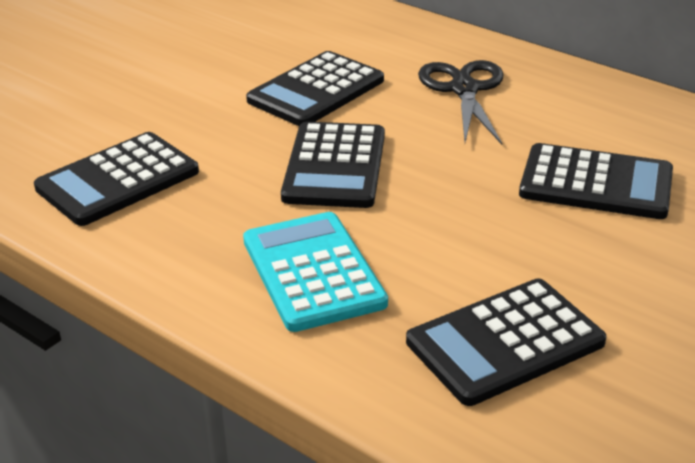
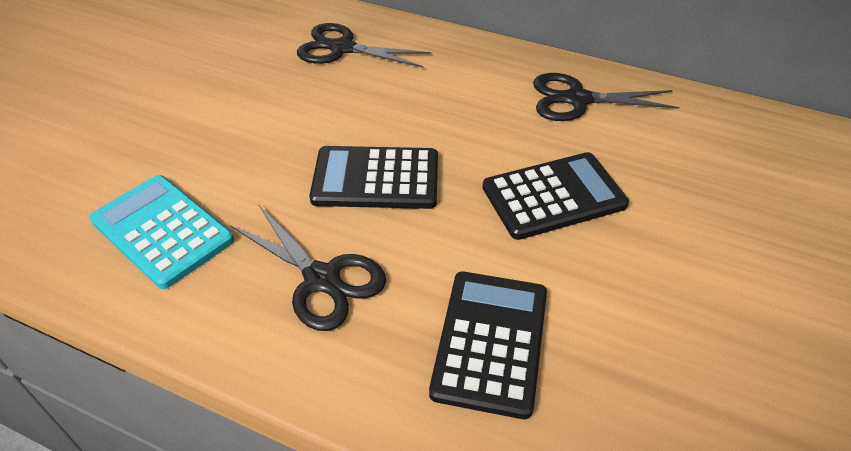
black calculator: 5 -> 3
black scissors: 1 -> 3

